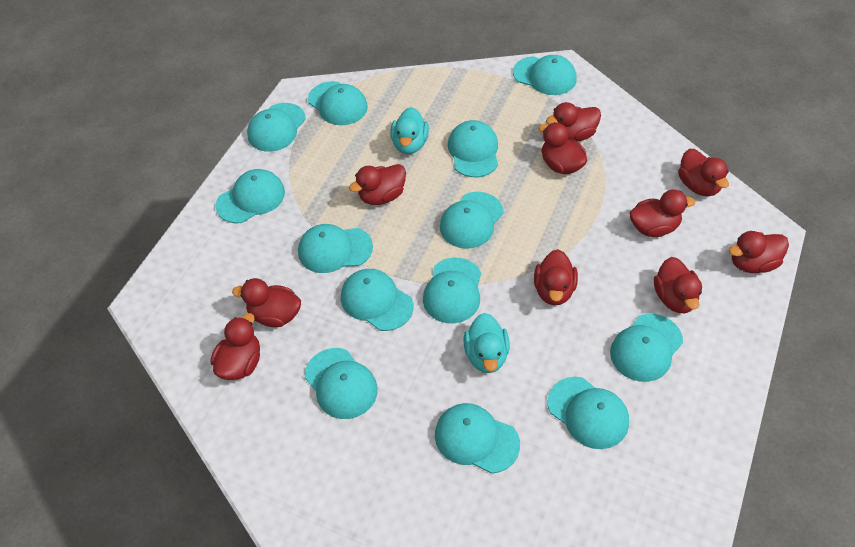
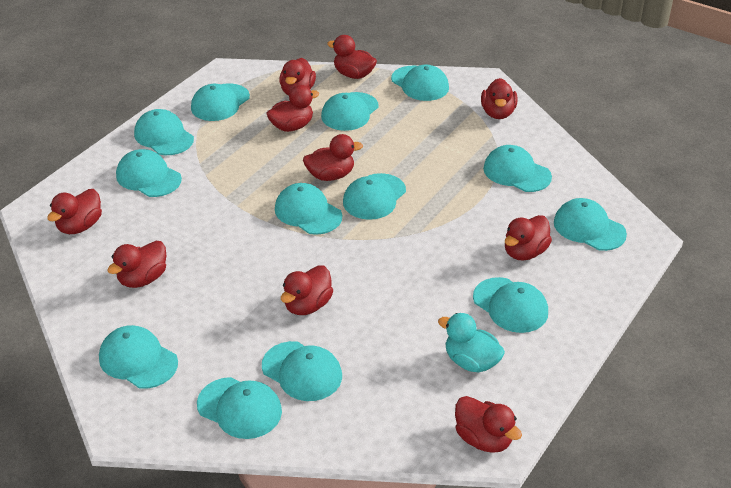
turquoise duck: 2 -> 1

